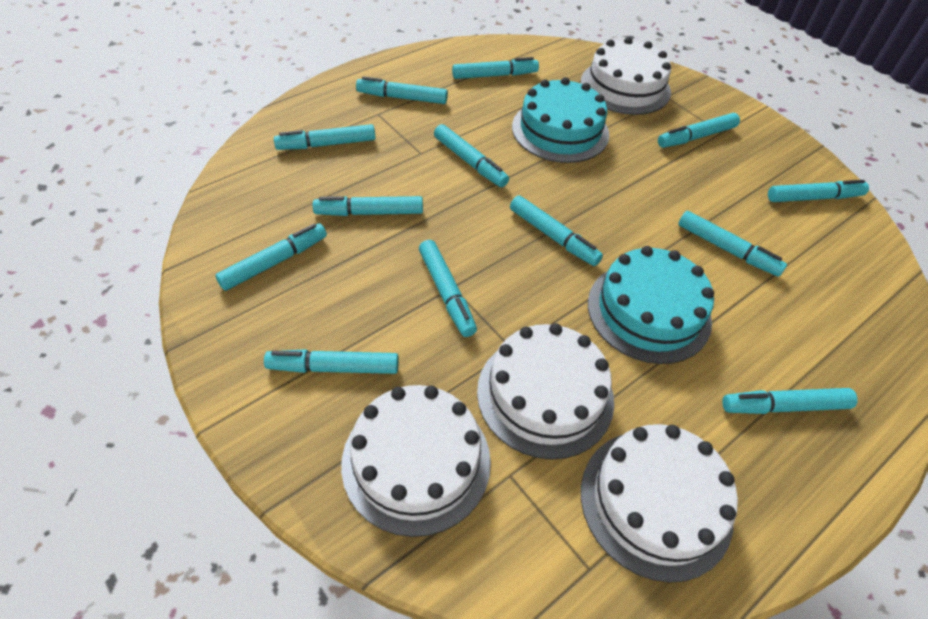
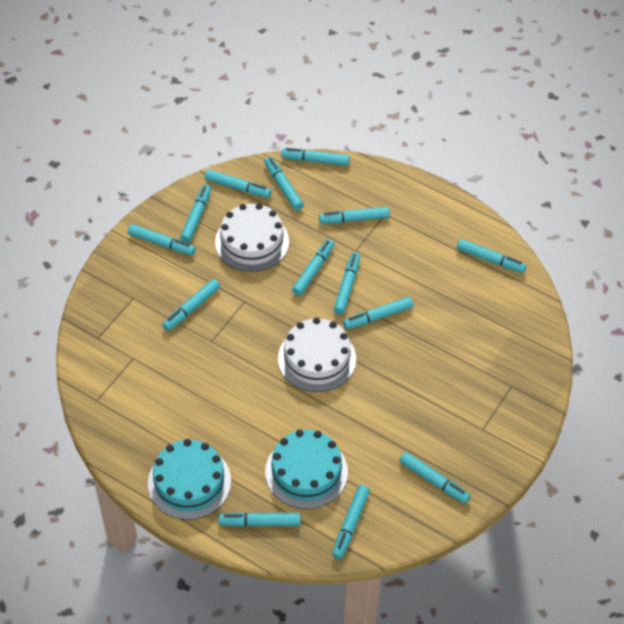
turquoise marker: 13 -> 14
white cake: 4 -> 2

